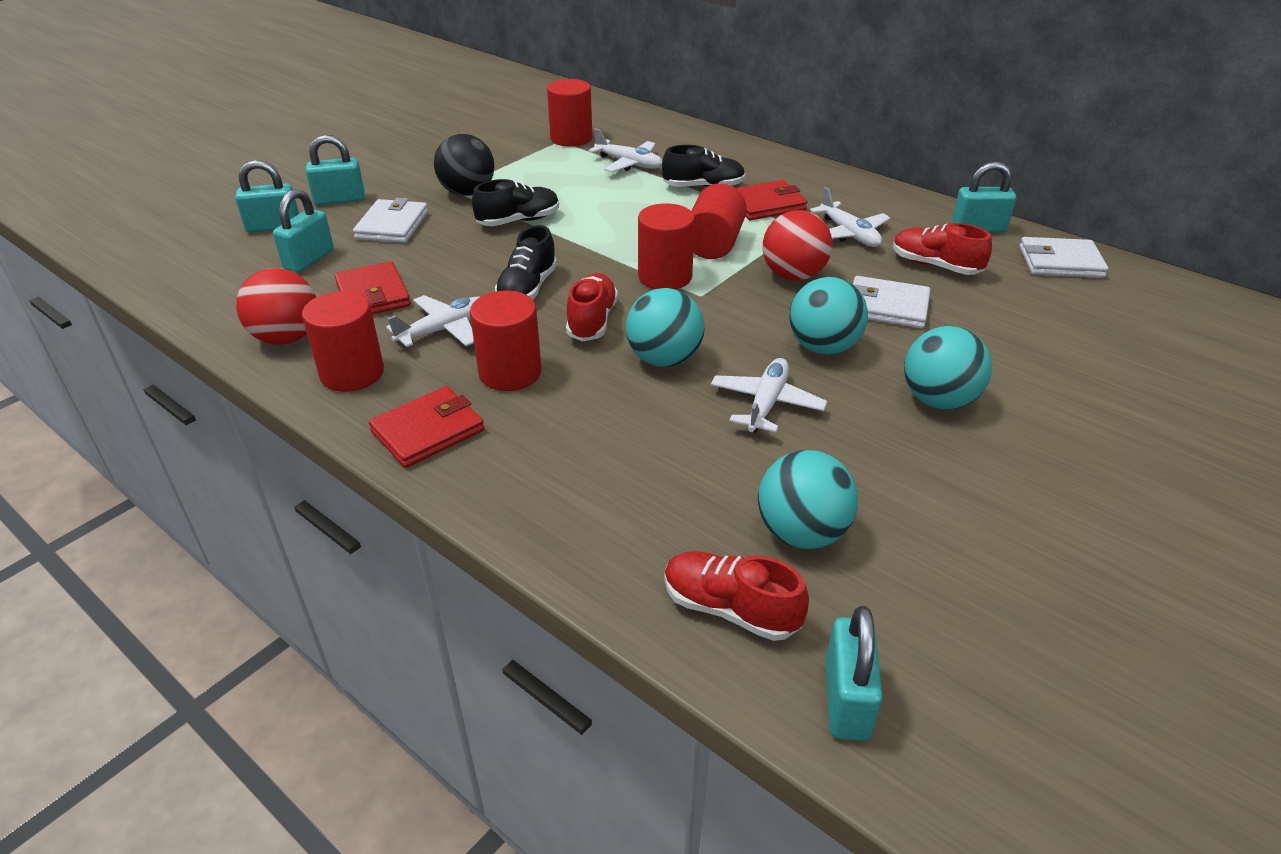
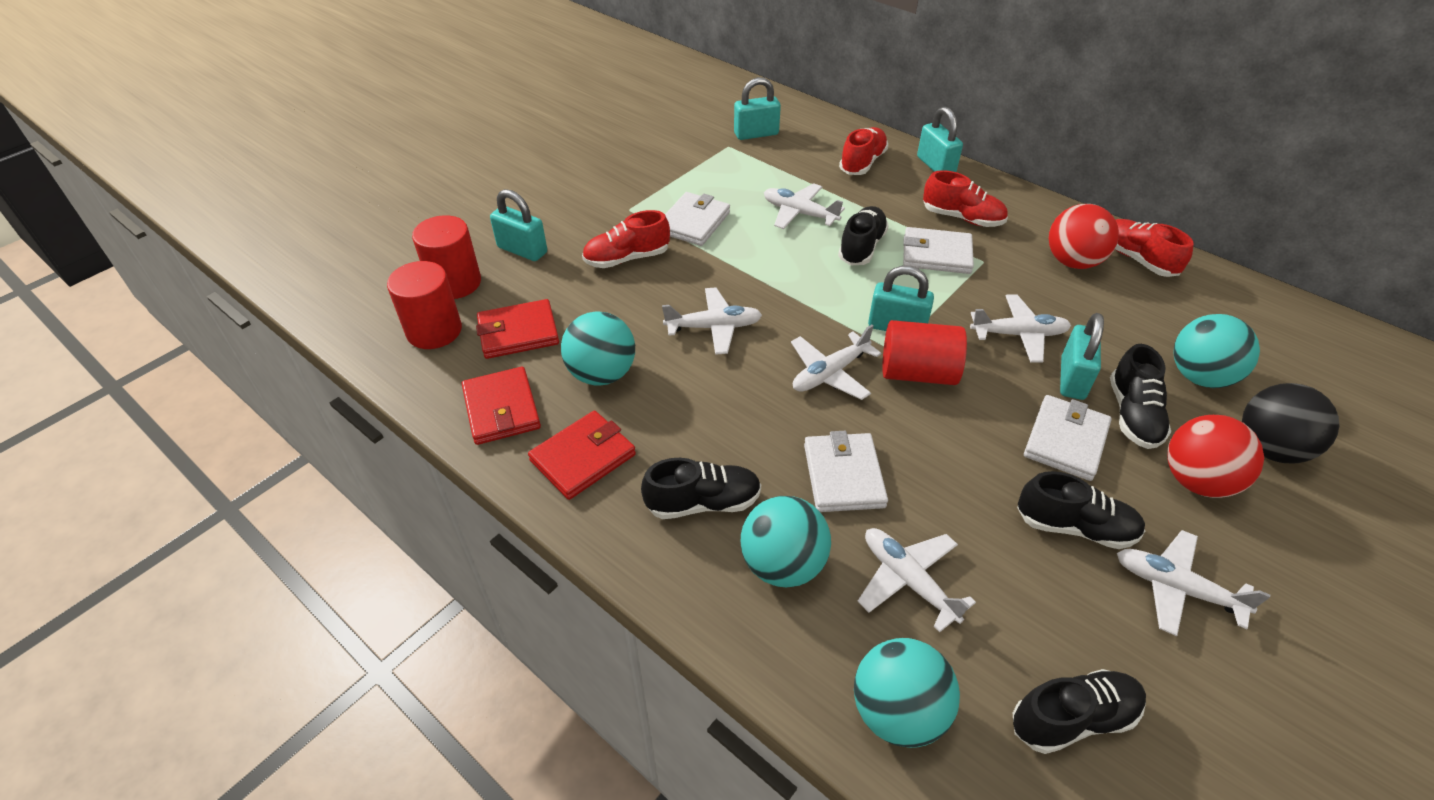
black shoe: 3 -> 5
red cylinder: 5 -> 3
red shoe: 3 -> 4
white plane: 4 -> 6
white wallet: 3 -> 4

